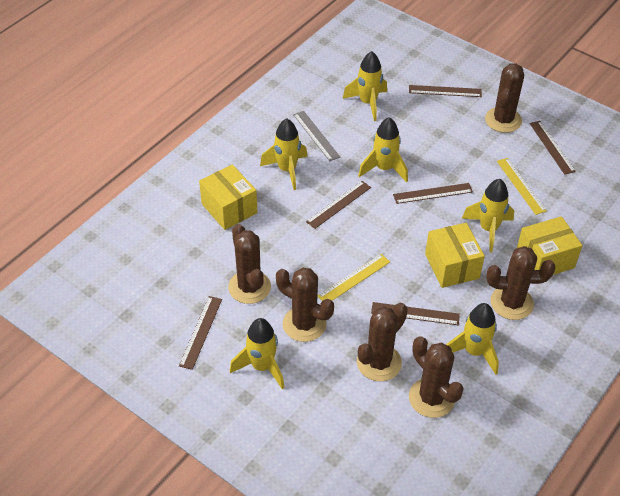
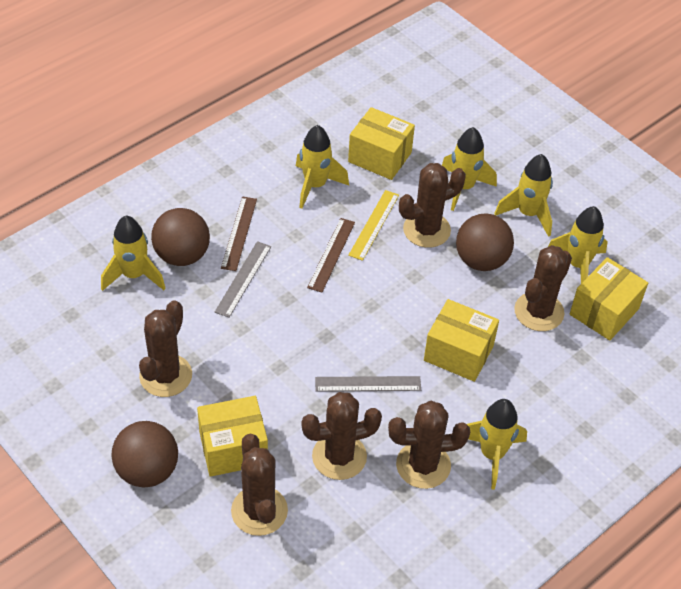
brown ball: 0 -> 3
brown ruler: 6 -> 2
grey ruler: 1 -> 2
yellow box: 3 -> 4
yellow ruler: 2 -> 1

